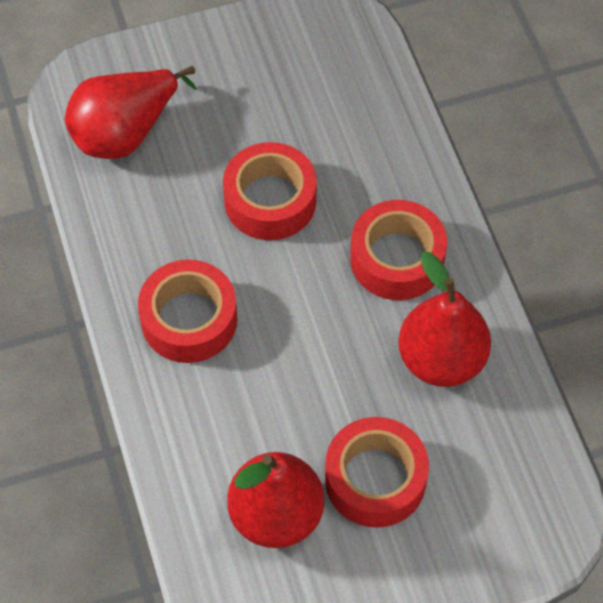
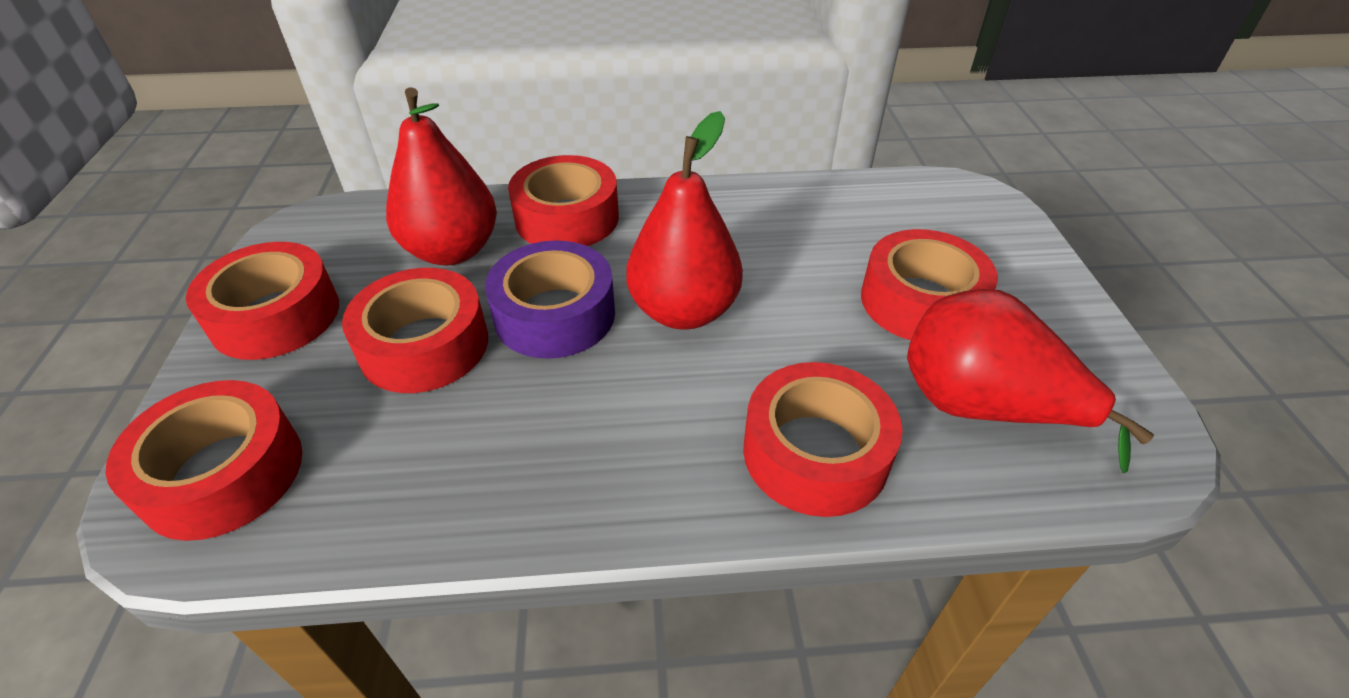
purple tape: 0 -> 1
red tape: 4 -> 6

